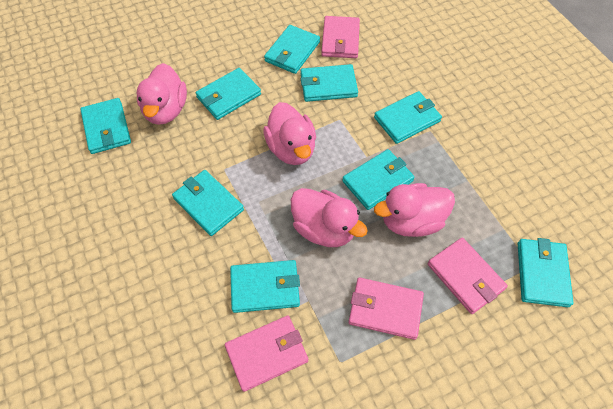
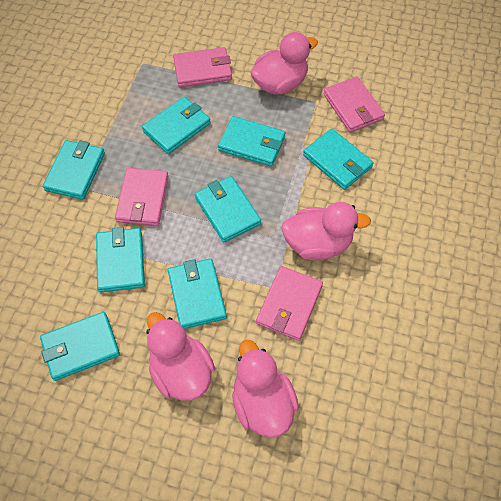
turquoise wallet: 9 -> 8

